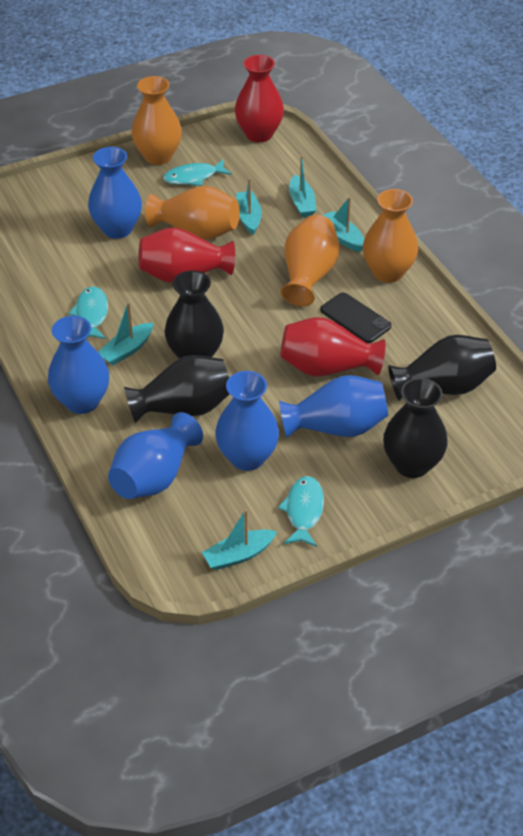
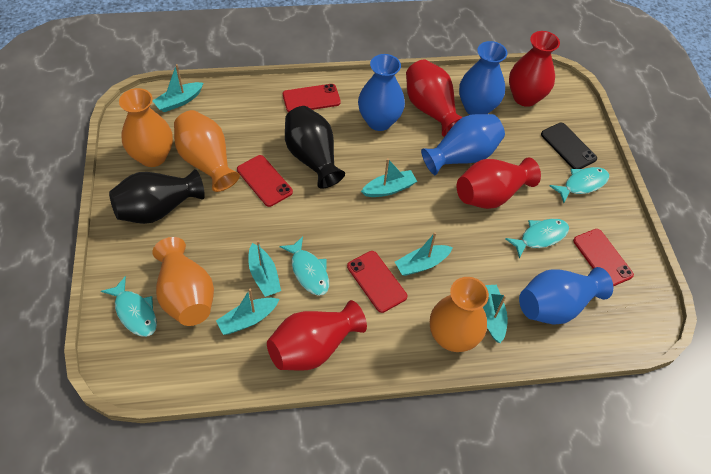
black vase: 4 -> 2
blue vase: 5 -> 4
red phone: 0 -> 4
red vase: 3 -> 4
turquoise boat: 5 -> 6
turquoise fish: 3 -> 4

